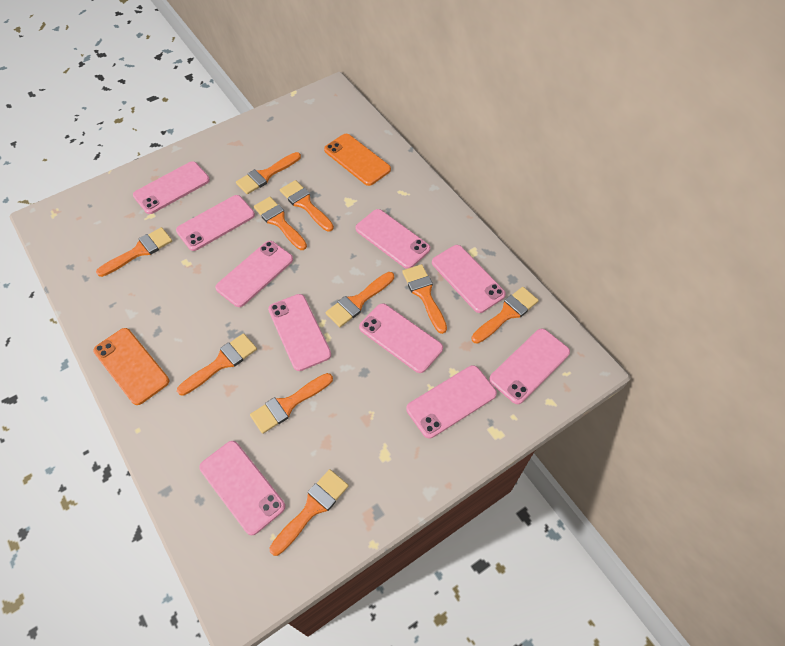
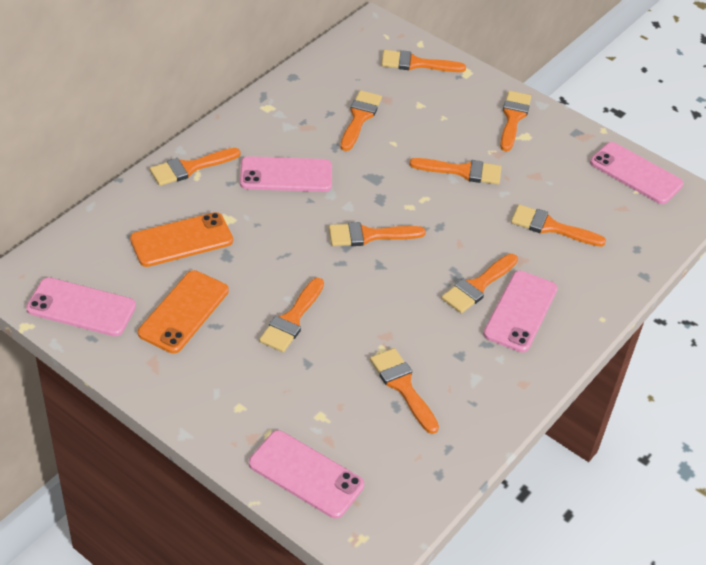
pink phone: 10 -> 5

